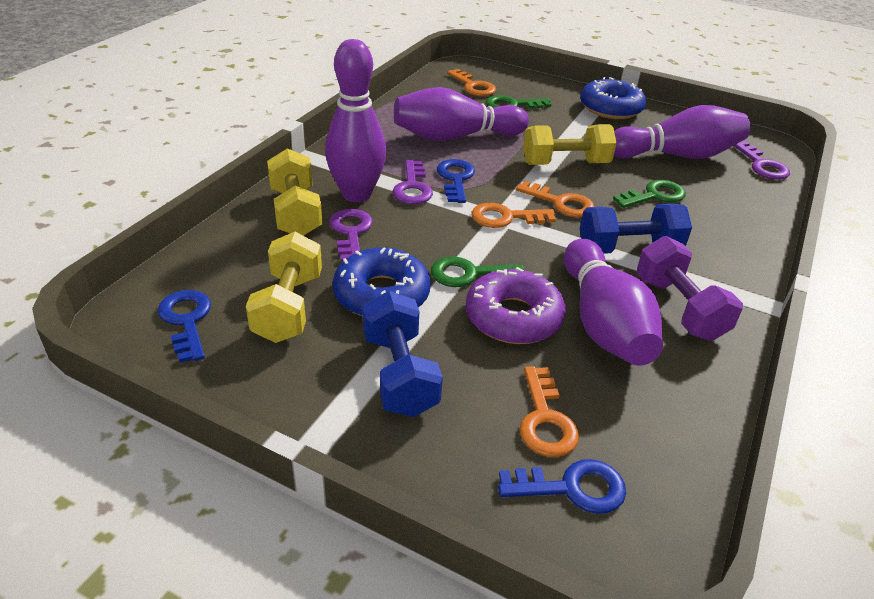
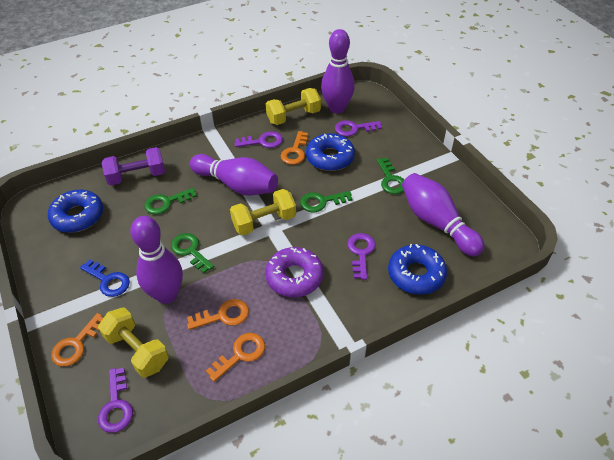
blue donut: 2 -> 3
blue dumbbell: 2 -> 0
blue key: 3 -> 1
green key: 3 -> 4
purple key: 3 -> 4

